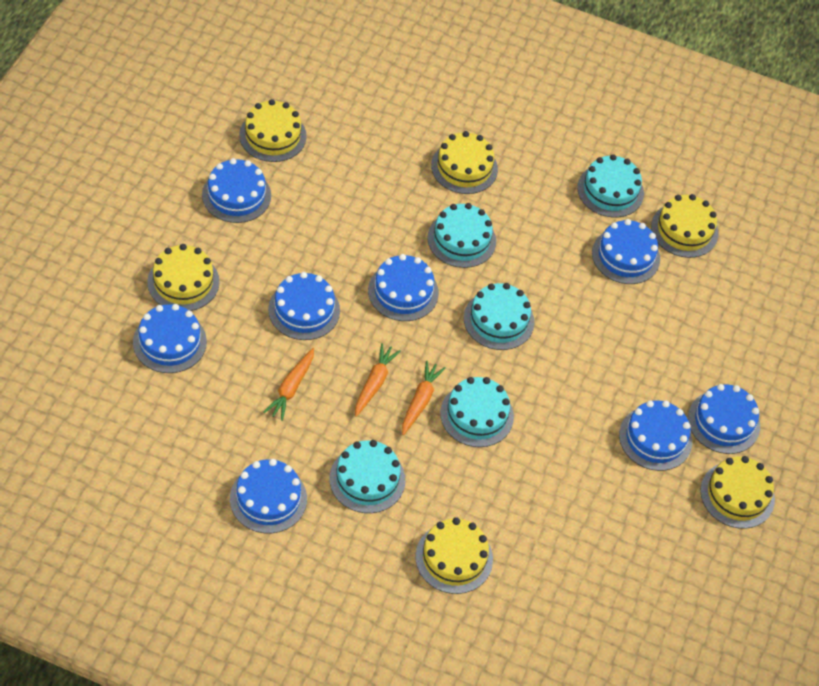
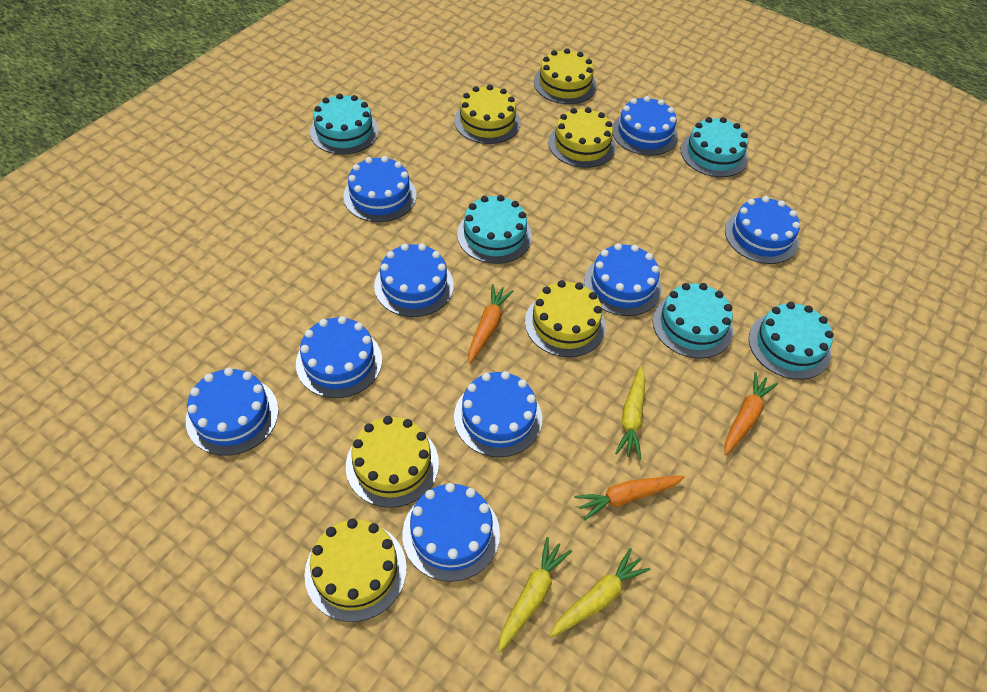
blue cake: 8 -> 9
yellow carrot: 0 -> 3

